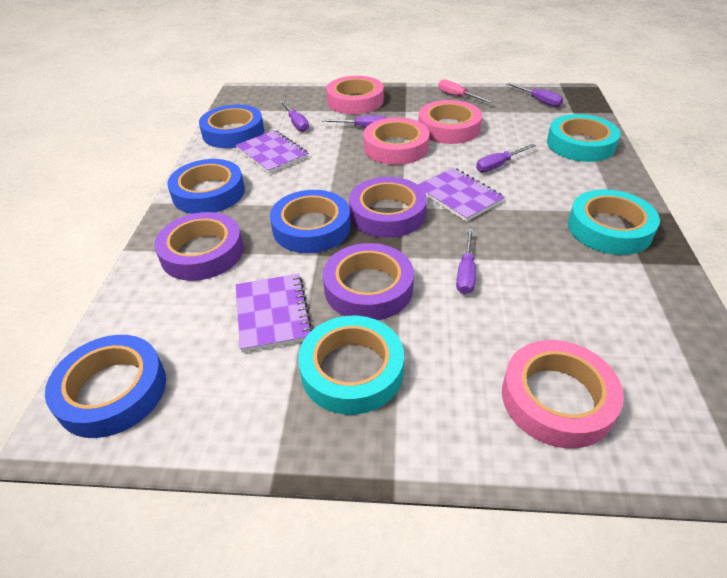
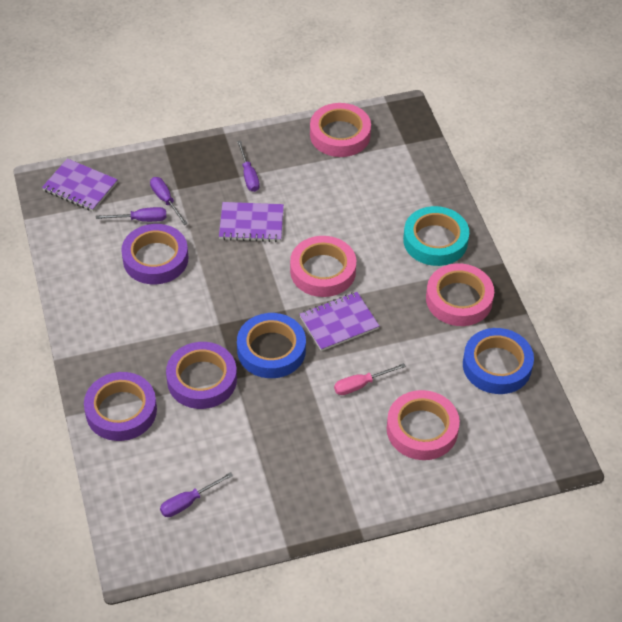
blue tape: 4 -> 2
purple screwdriver: 5 -> 4
turquoise tape: 3 -> 1

